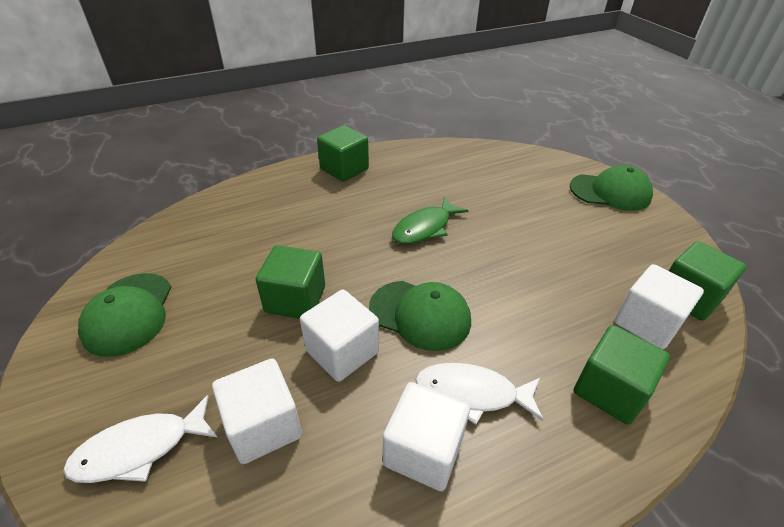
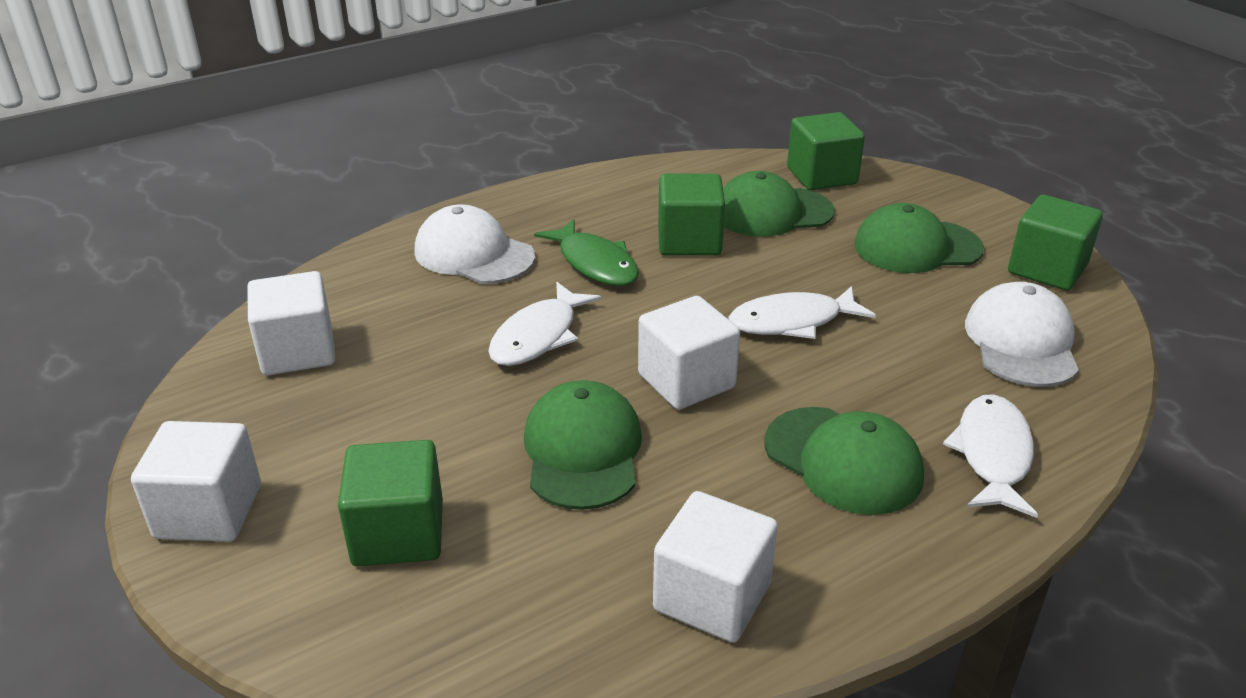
green cap: 3 -> 4
white cap: 0 -> 2
white fish: 2 -> 3

